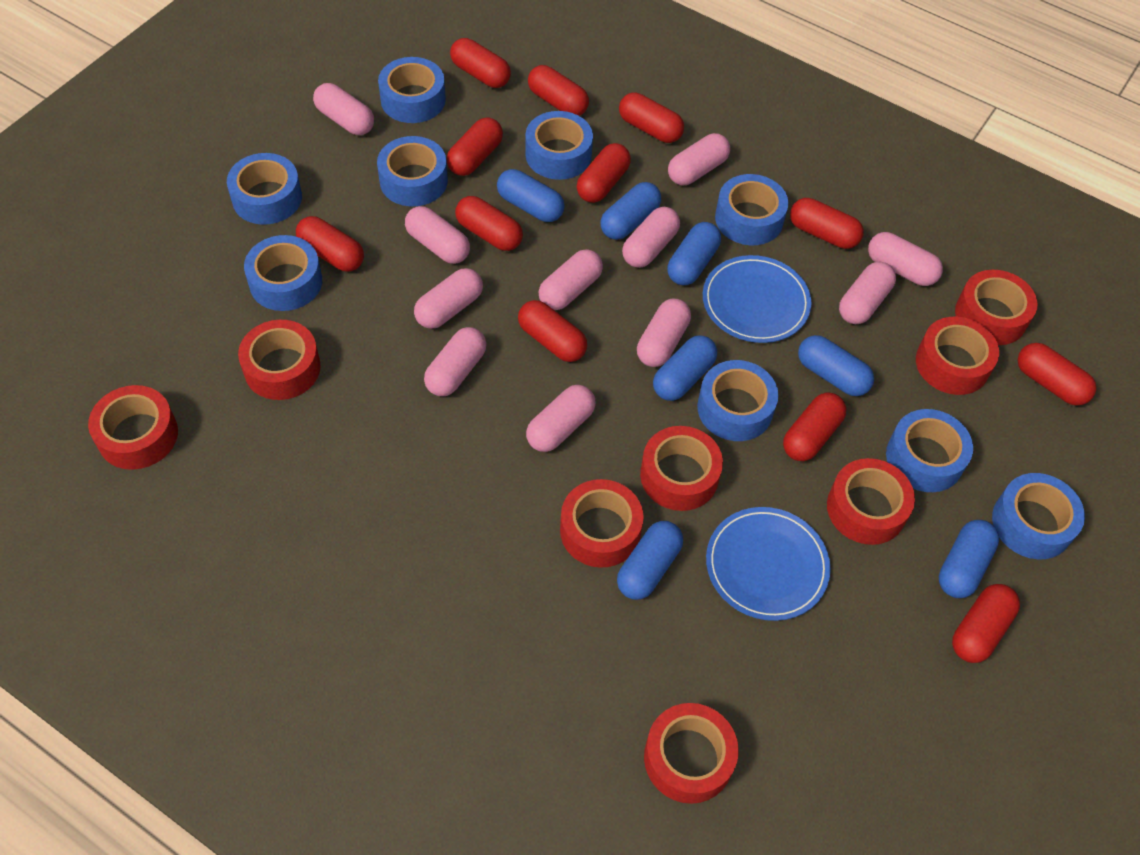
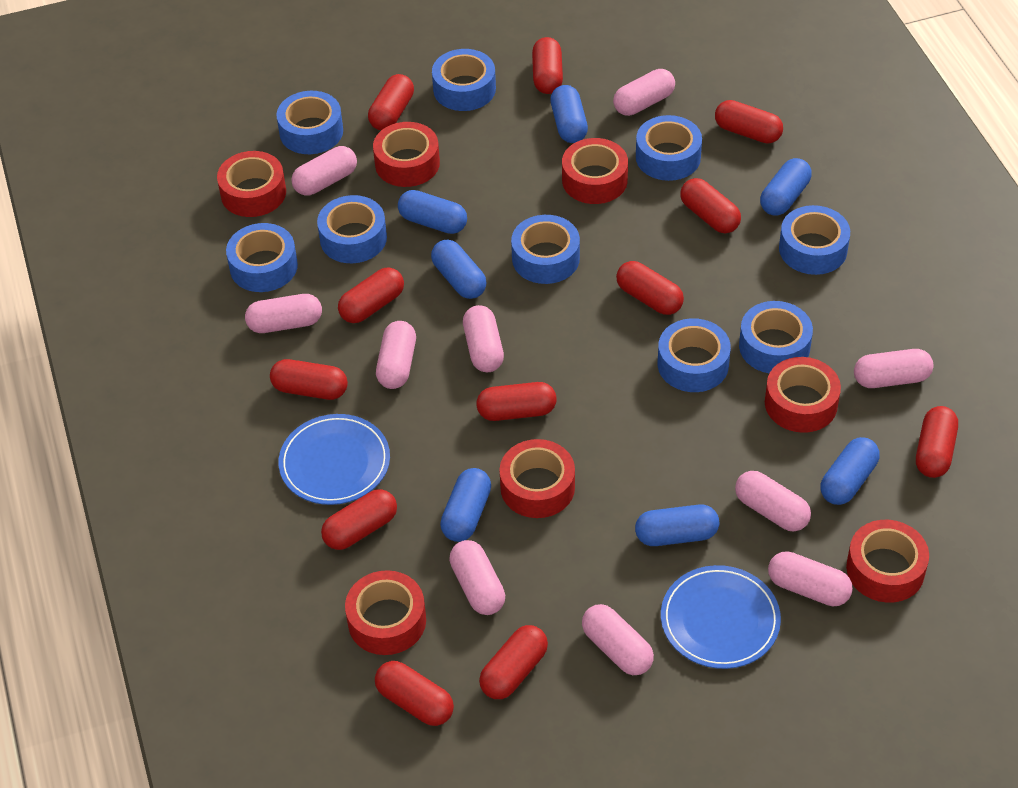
pink capsule: 11 -> 10
red tape: 8 -> 7

